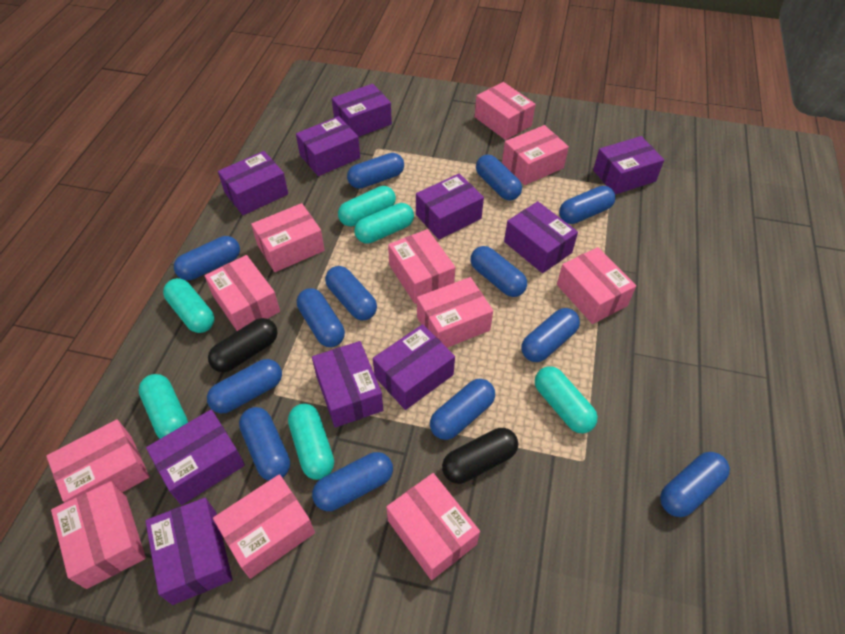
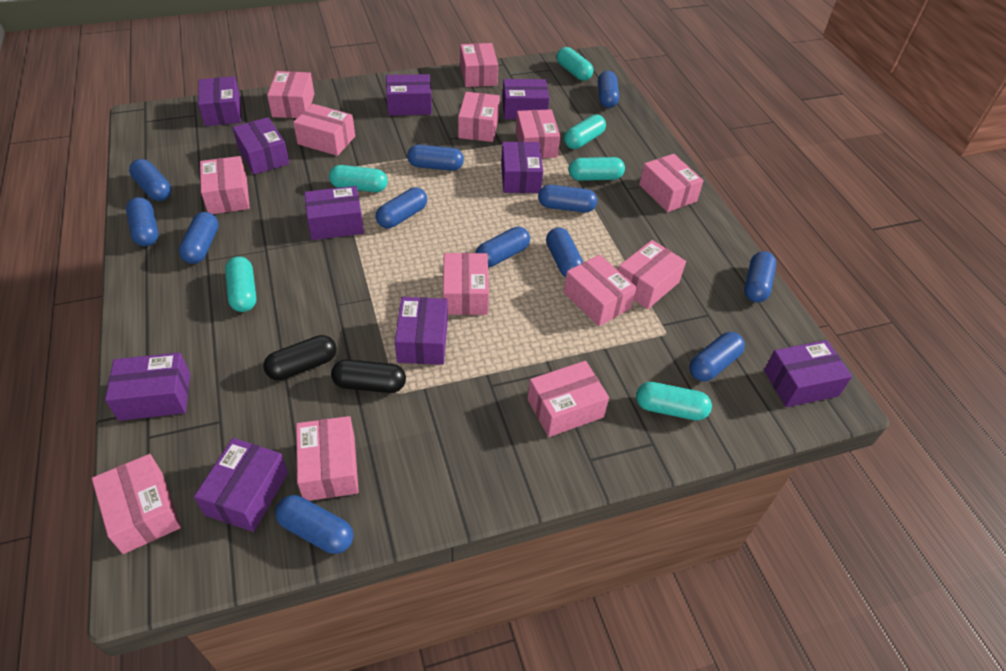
blue capsule: 13 -> 12
pink box: 11 -> 13

